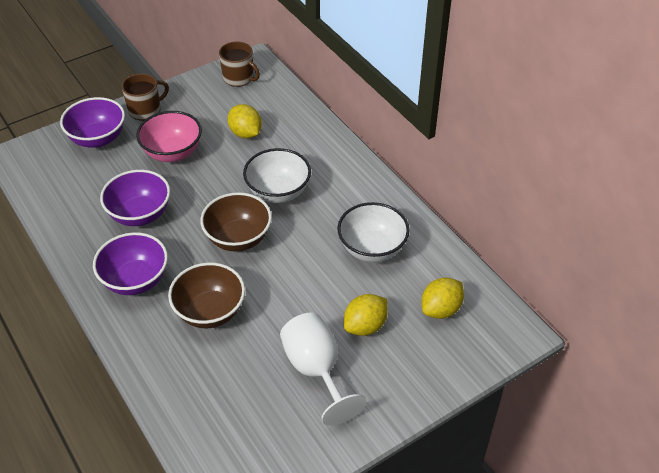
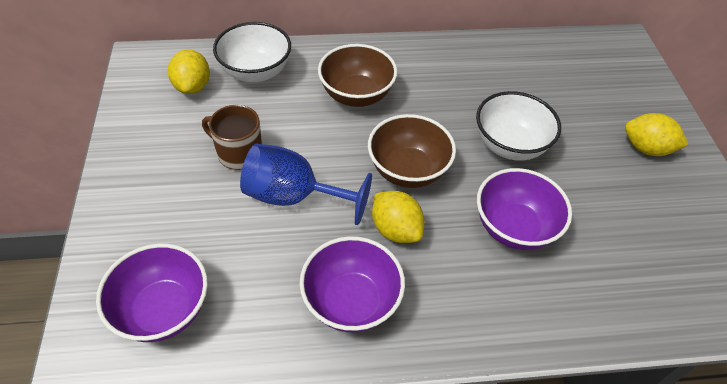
blue goblet: 0 -> 1
brown mug: 2 -> 1
pink bowl: 1 -> 0
white goblet: 1 -> 0

